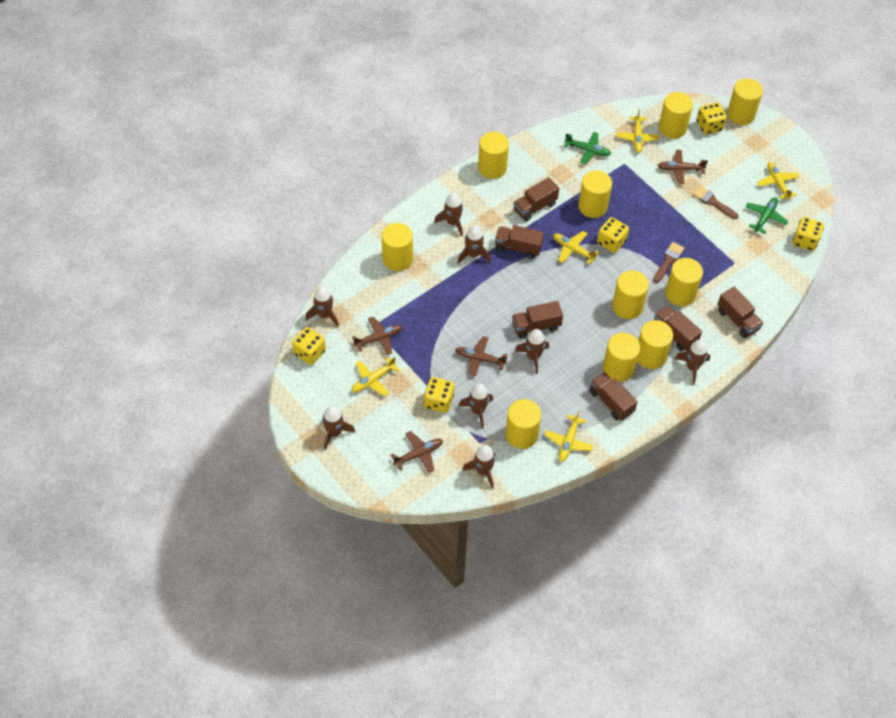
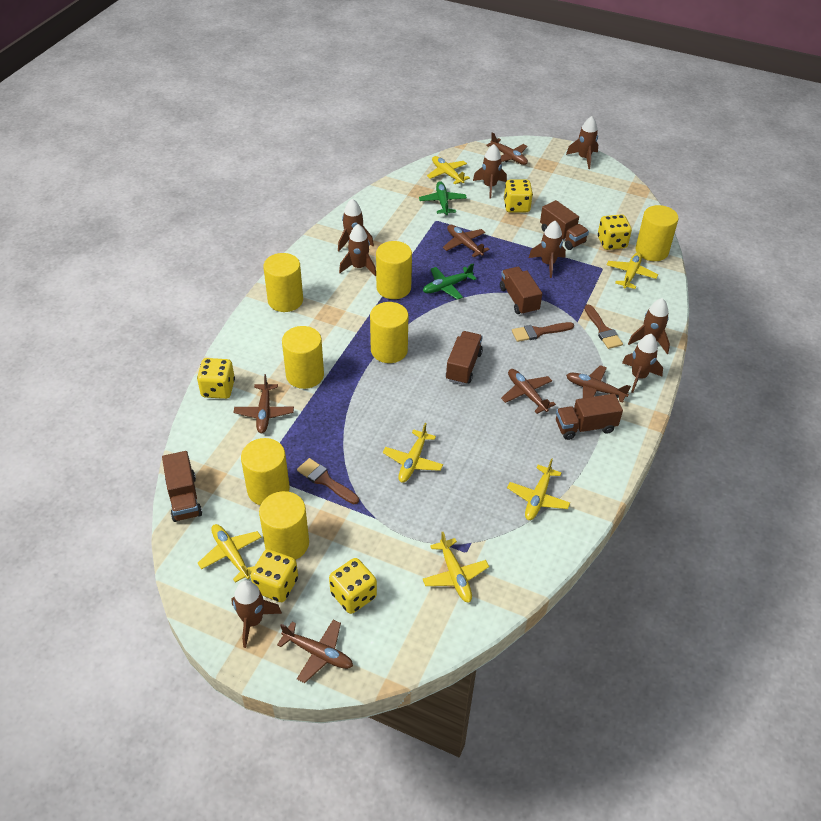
brown brush: 2 -> 3
brown plane: 4 -> 6
brown truck: 6 -> 5
yellow cylinder: 10 -> 7
yellow plane: 5 -> 6

